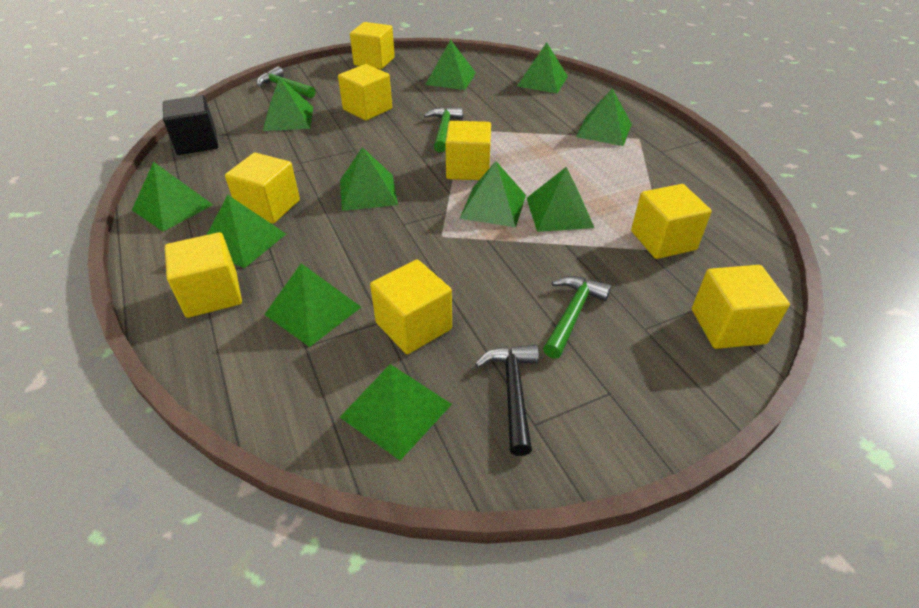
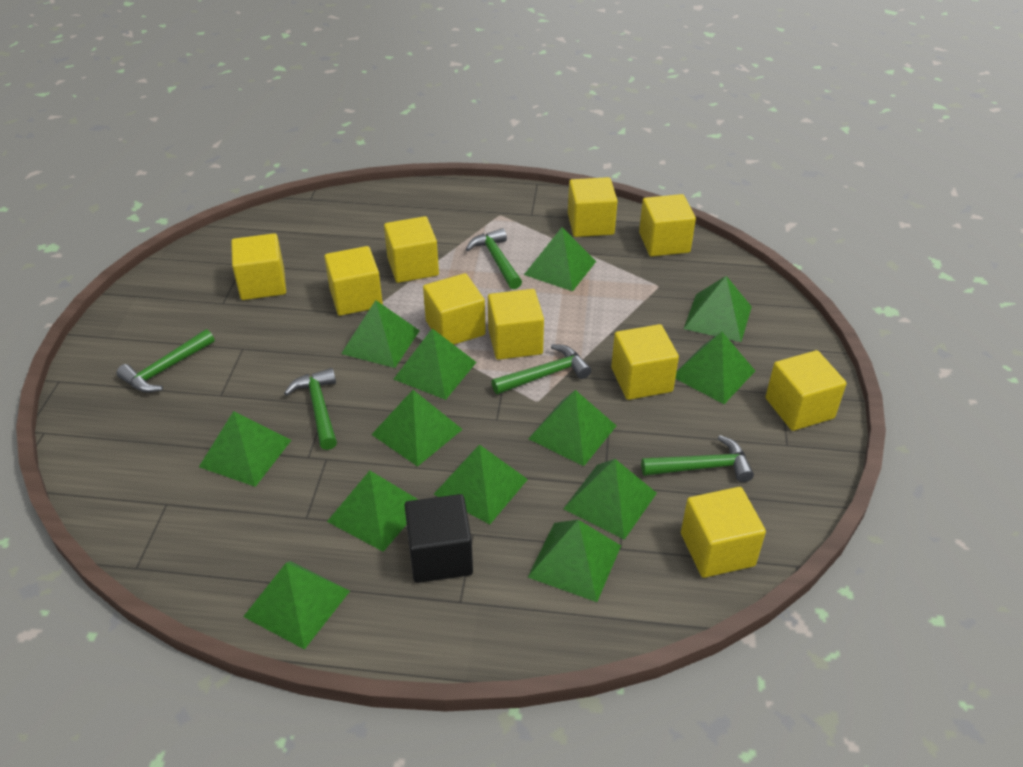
black hammer: 1 -> 0
green hammer: 3 -> 5
green pyramid: 11 -> 13
yellow cube: 8 -> 10

